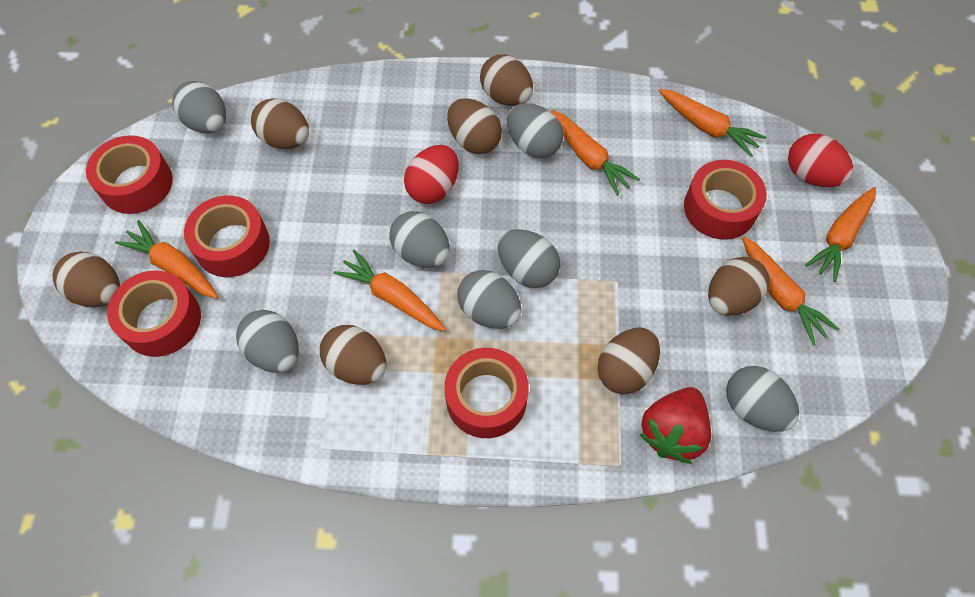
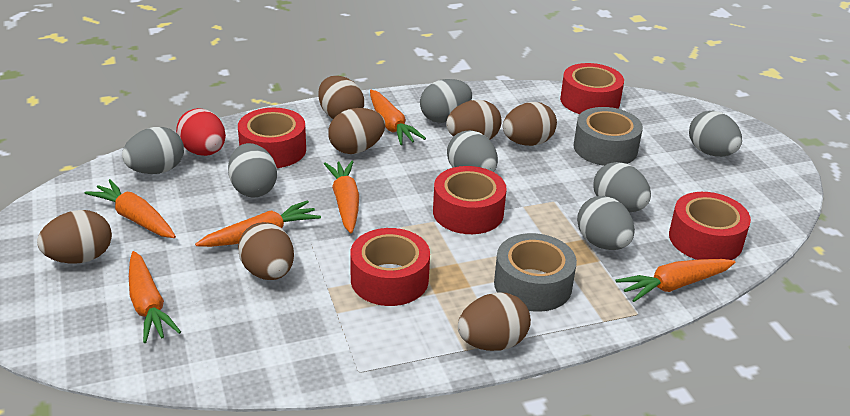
grey tape: 0 -> 2
red egg: 2 -> 1
red strawberry: 1 -> 0

